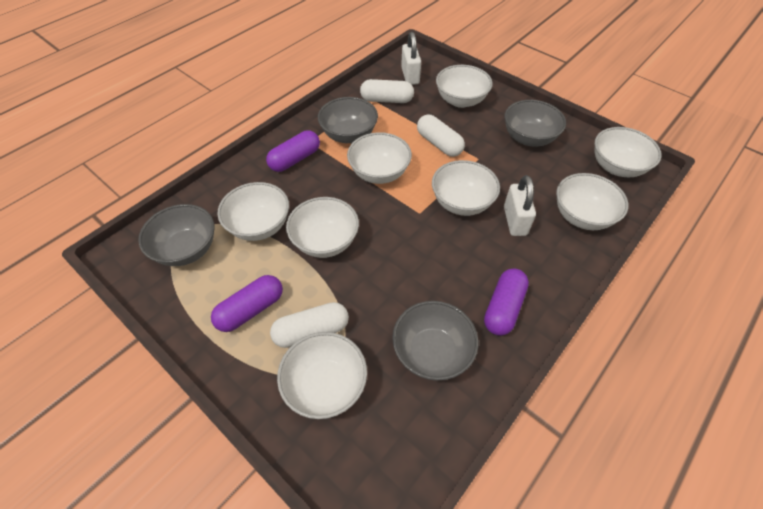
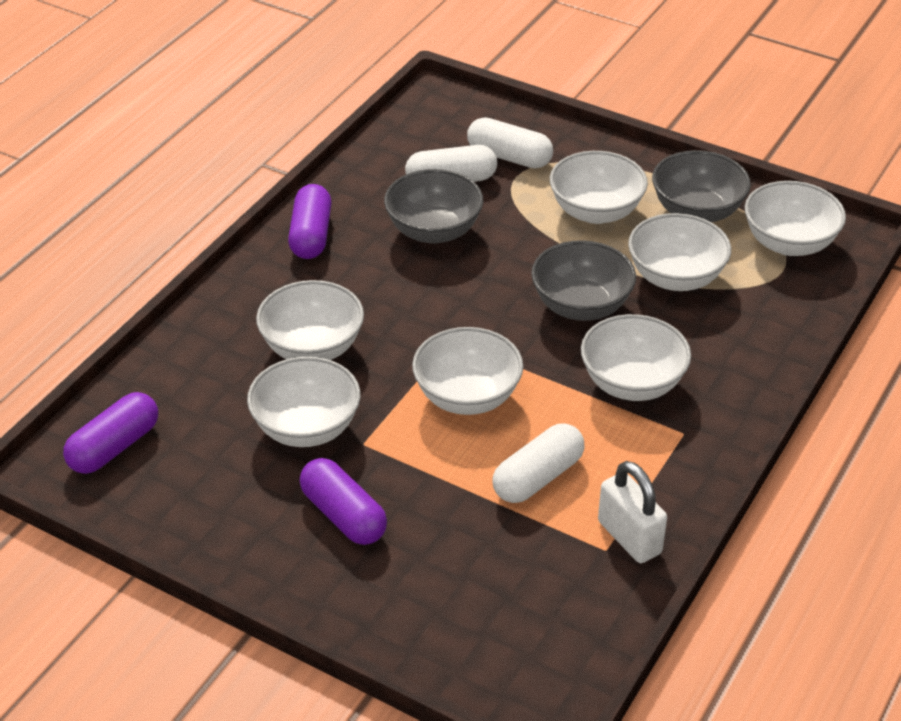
grey bowl: 4 -> 3
white bowl: 8 -> 7
white padlock: 2 -> 1

